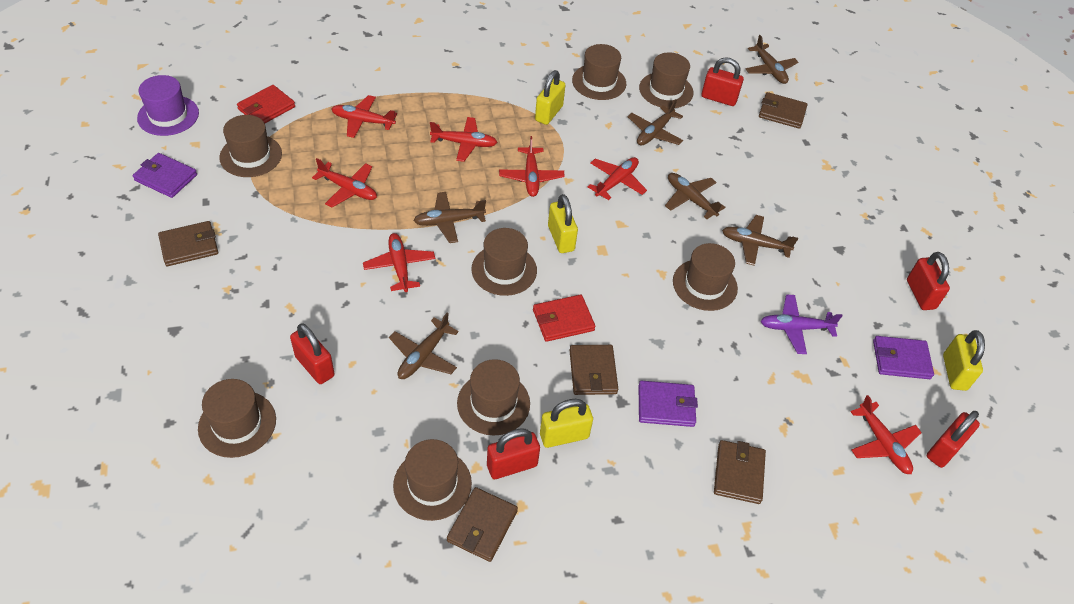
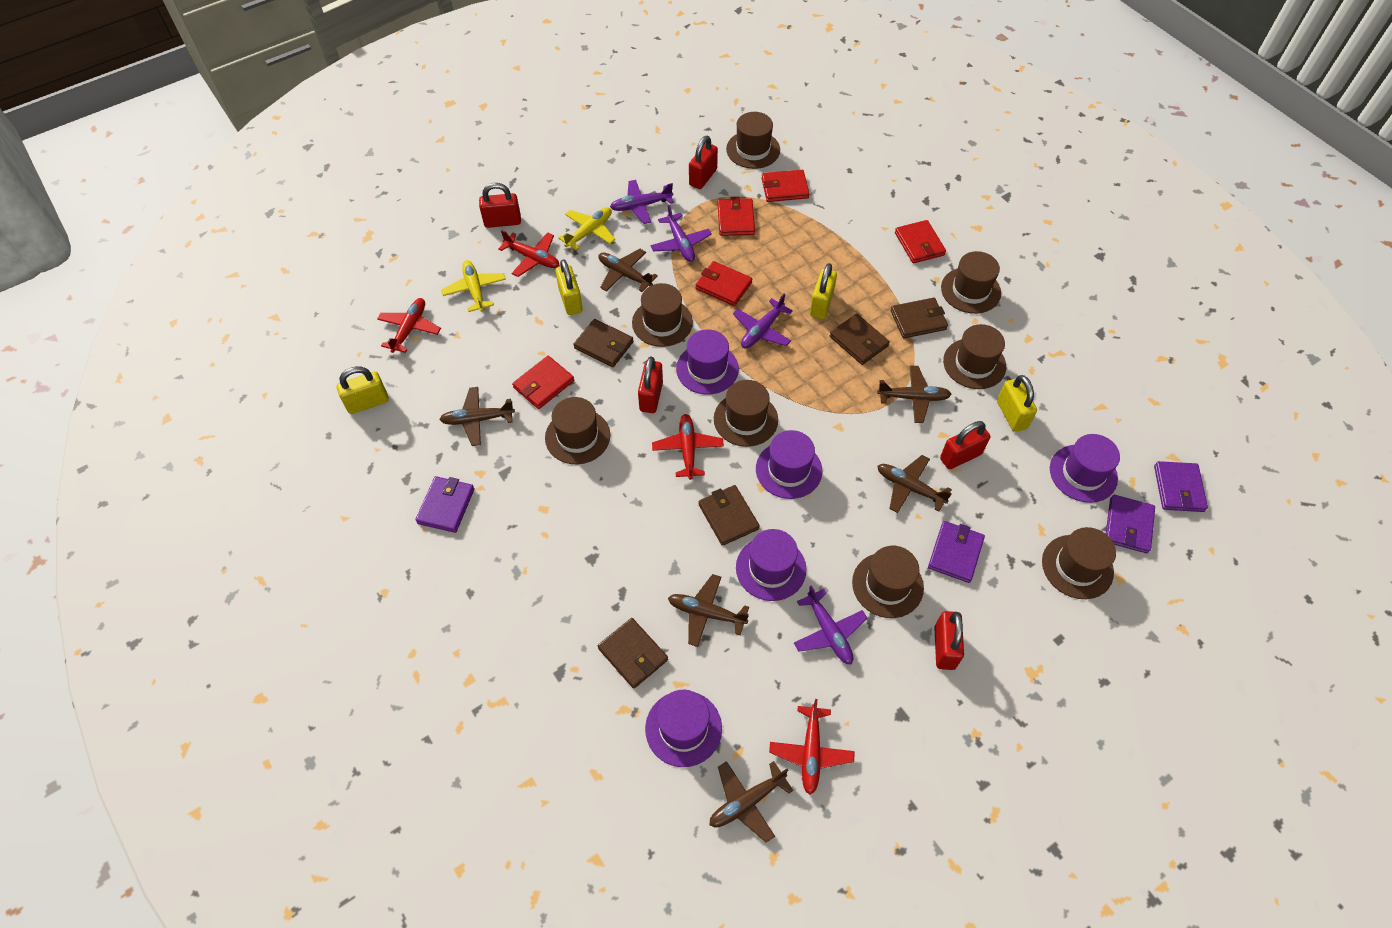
purple hat: 1 -> 5
purple plane: 1 -> 4
purple wallet: 3 -> 4
red plane: 7 -> 4
red wallet: 2 -> 5
yellow plane: 0 -> 2

